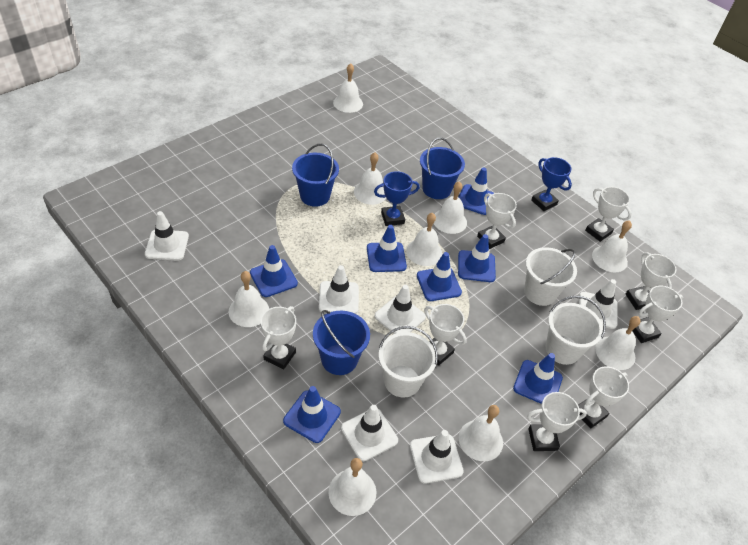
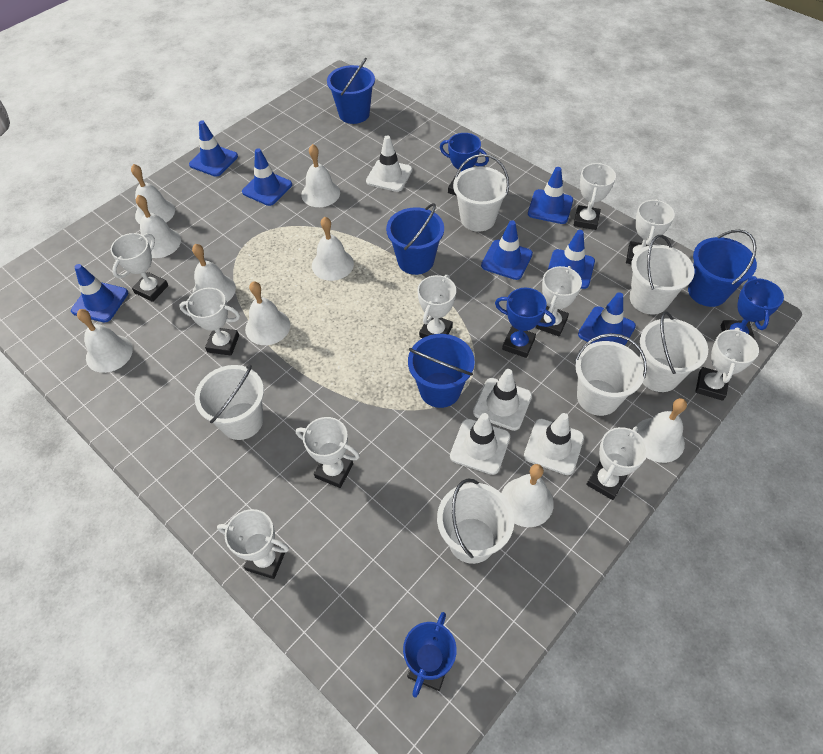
blue bucket: 3 -> 4
blue trophy: 2 -> 4
white bucket: 3 -> 6
white traffic cone: 6 -> 4
white trophy: 8 -> 10

